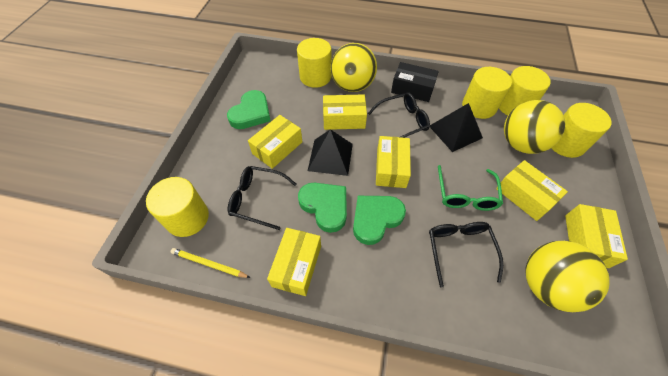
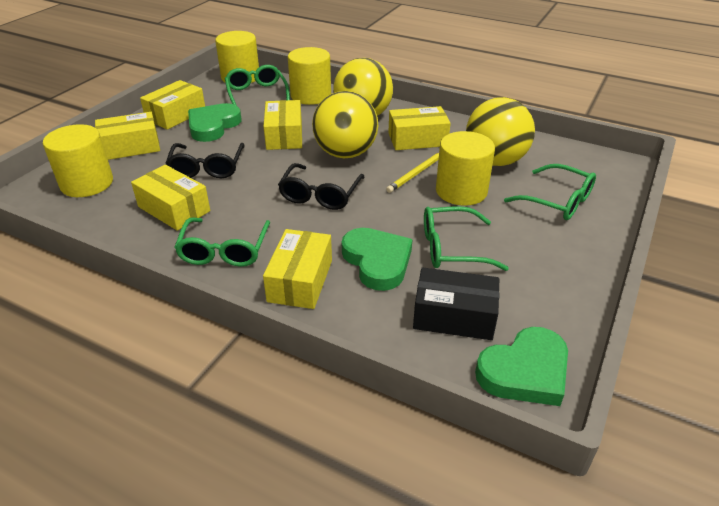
black glasses: 3 -> 2
black pyramid: 2 -> 0
green glasses: 1 -> 4
yellow cylinder: 5 -> 4

